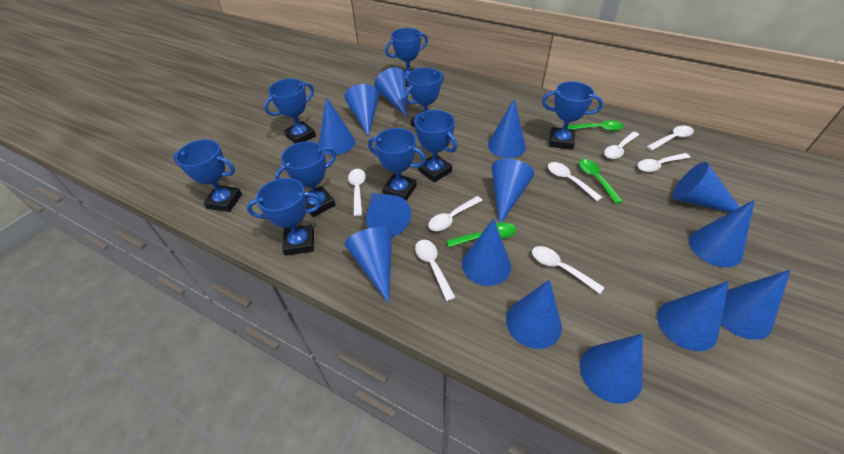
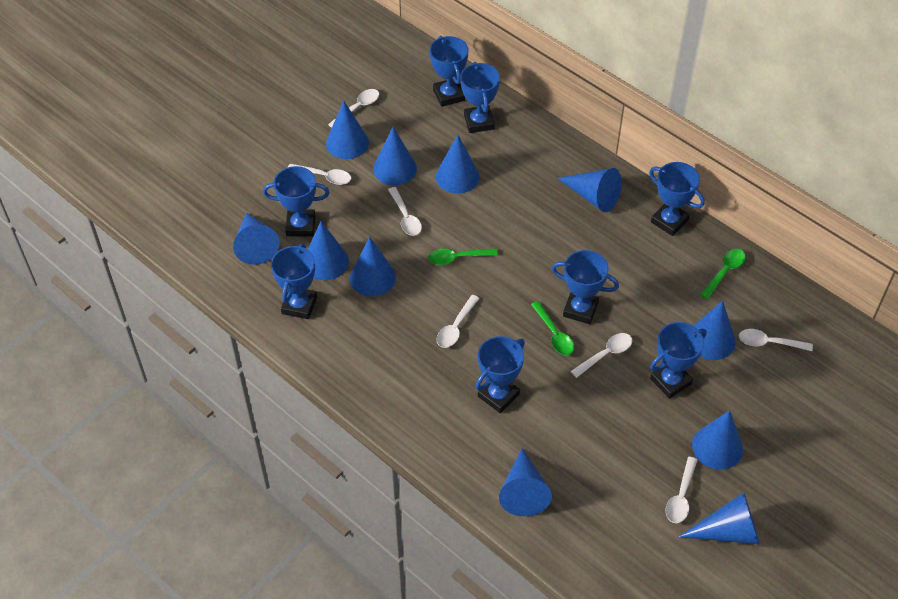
blue cone: 14 -> 11
blue trophy: 9 -> 8
white spoon: 8 -> 7

